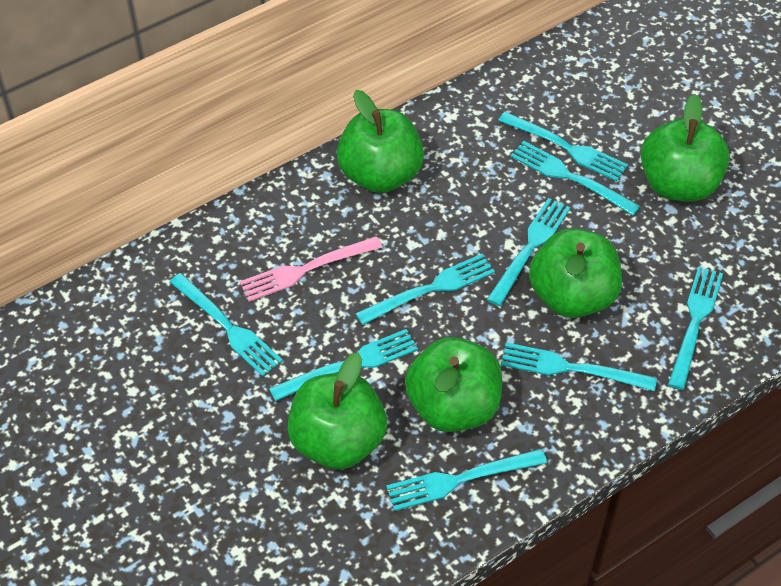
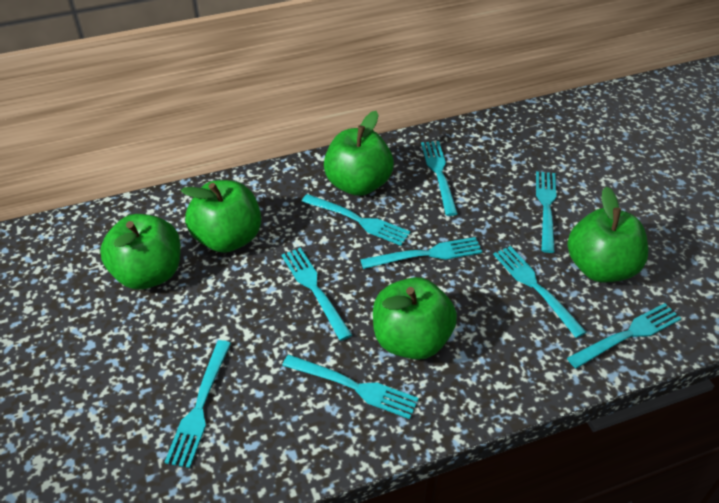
pink fork: 1 -> 0

